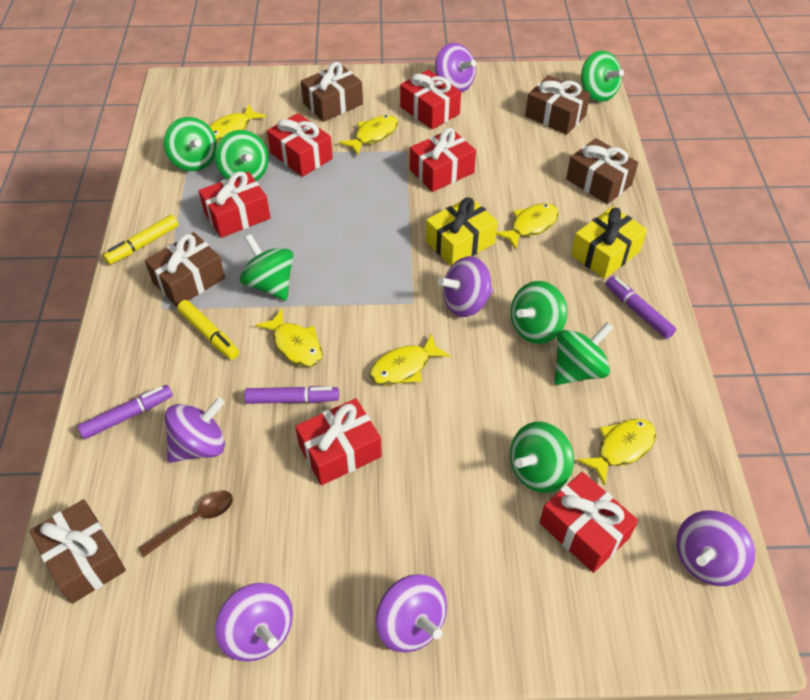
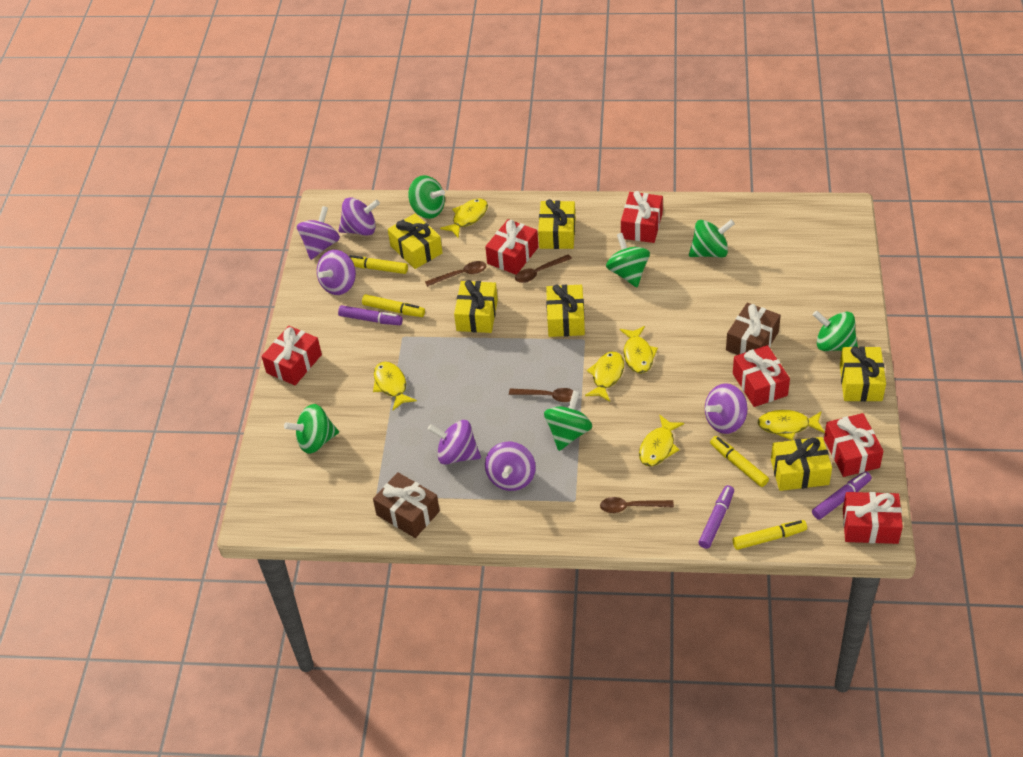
brown gift: 5 -> 2
brown spoon: 1 -> 4
green spinning top: 7 -> 6
yellow gift: 2 -> 6
yellow marker: 2 -> 4

